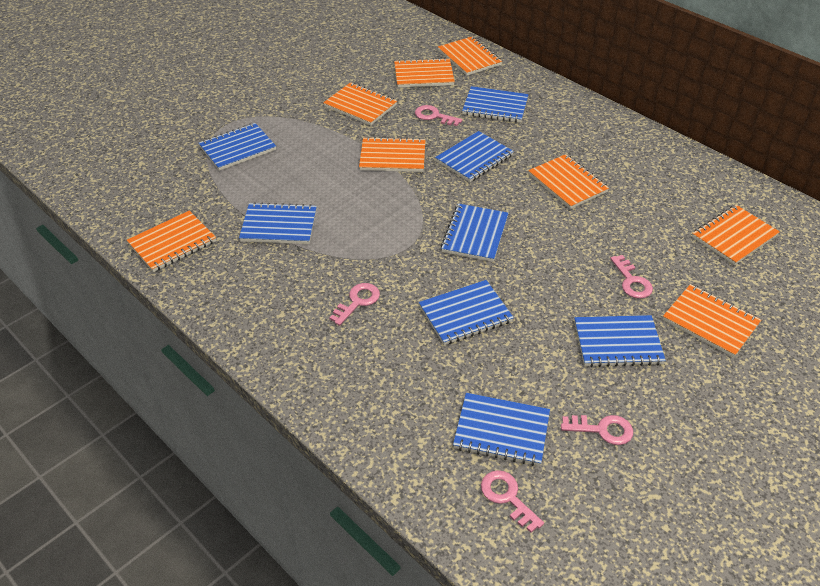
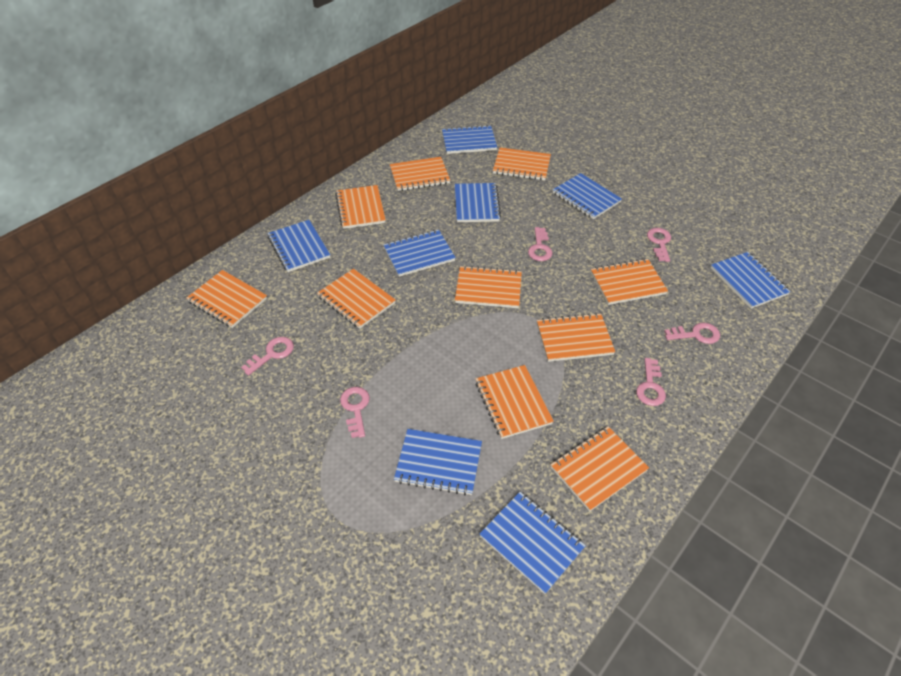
orange notebook: 8 -> 10
pink key: 5 -> 6

